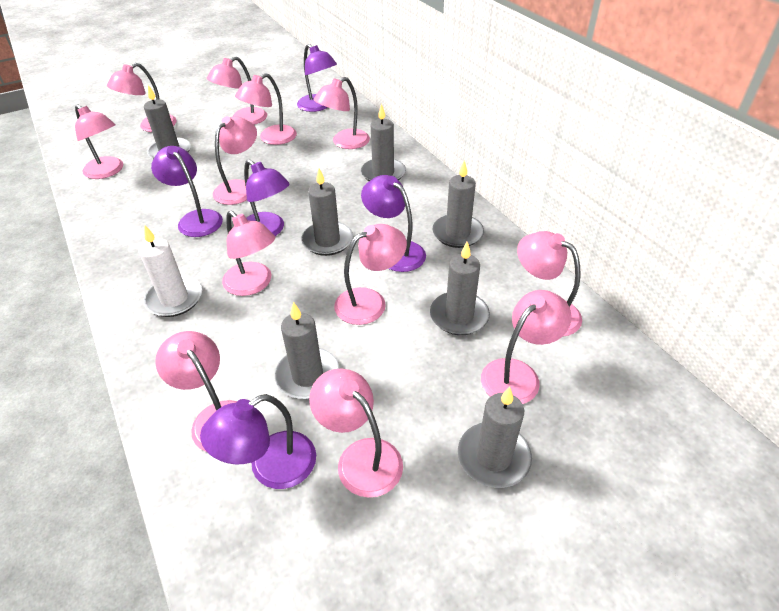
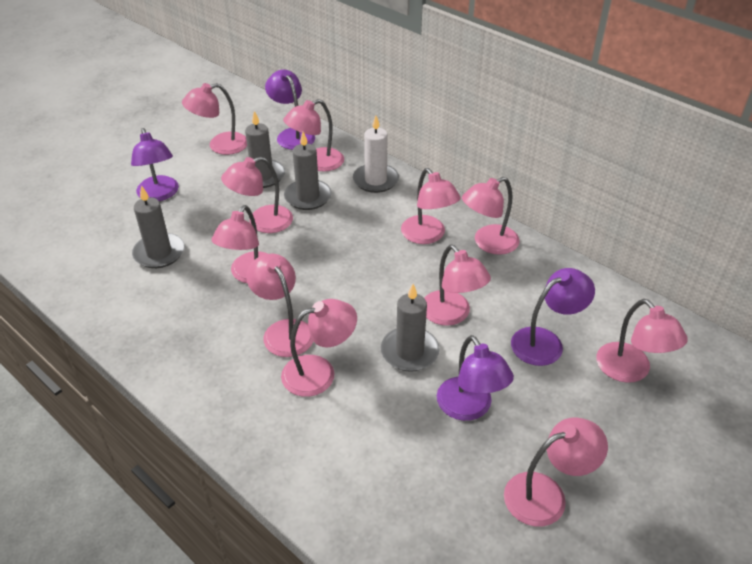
grey candle: 7 -> 4
pink lamp: 12 -> 11
purple lamp: 5 -> 4

